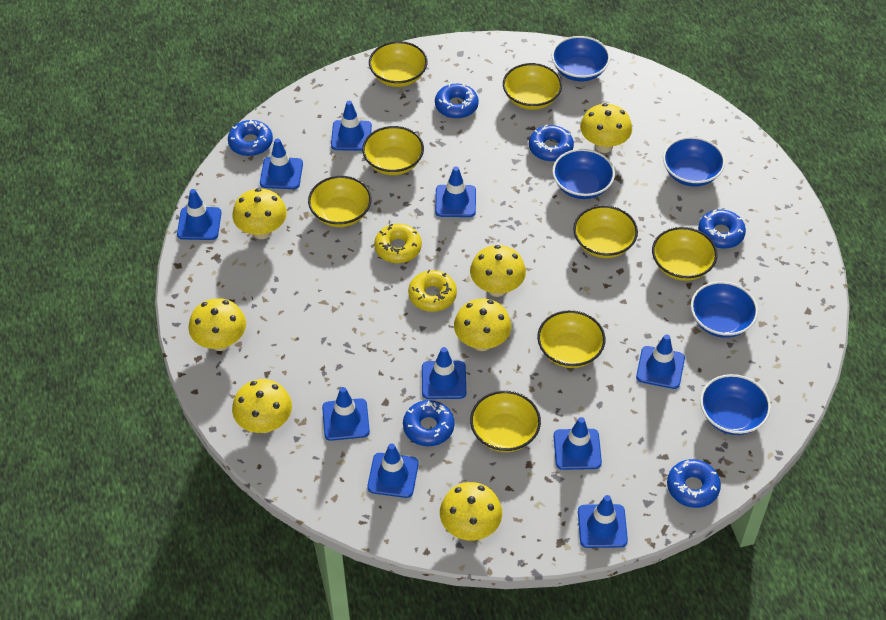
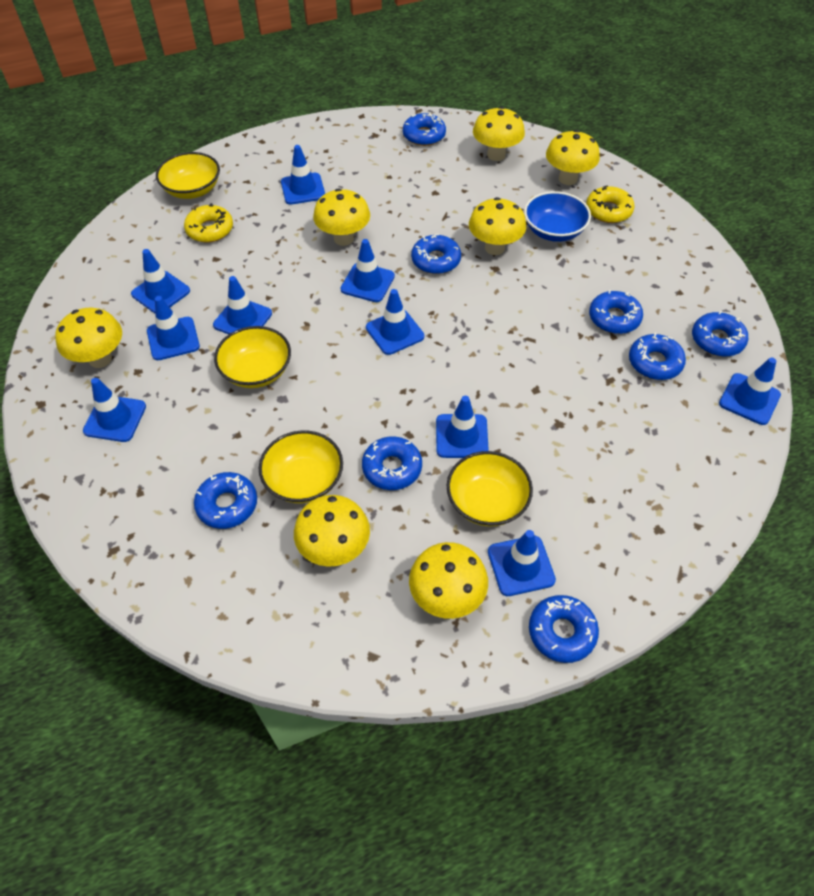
blue bowl: 5 -> 1
blue donut: 6 -> 8
yellow bowl: 8 -> 4

